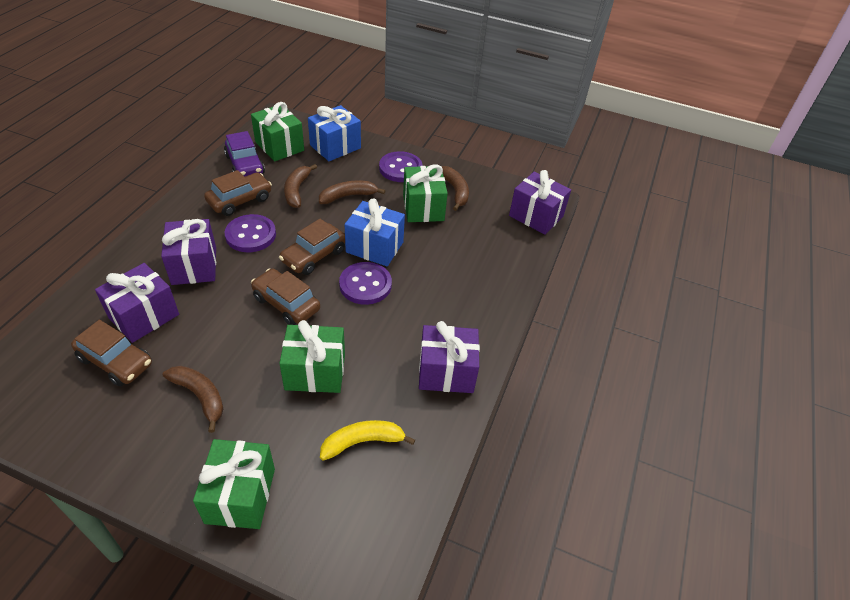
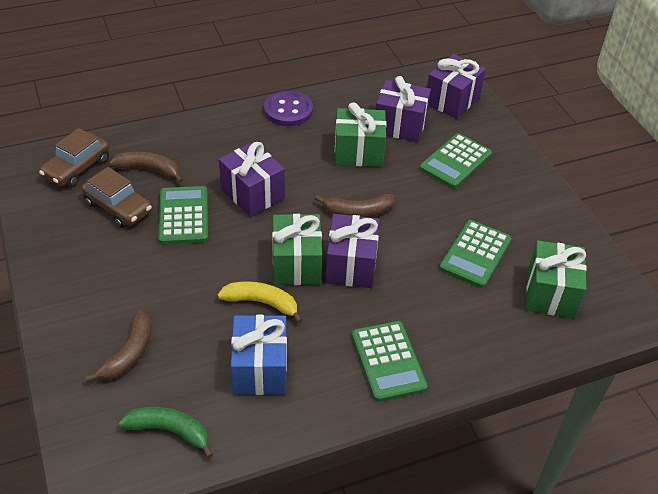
blue gift: 2 -> 1
brown banana: 4 -> 3
brown car: 4 -> 2
green banana: 0 -> 1
green calculator: 0 -> 4
green gift: 4 -> 3
purple button: 3 -> 1
purple car: 1 -> 0

